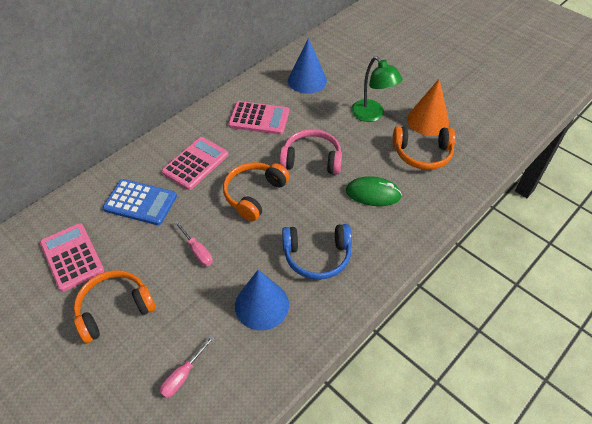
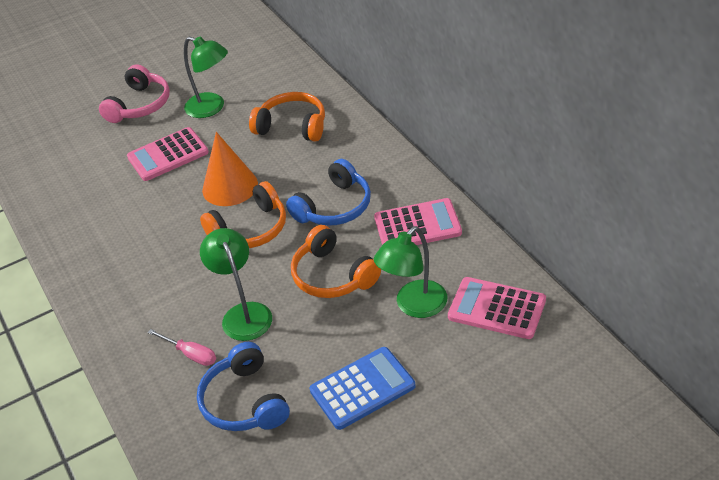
blue cone: 2 -> 0
blue headphones: 1 -> 2
green lamp: 1 -> 3
green mouse: 1 -> 0
pink screwdriver: 2 -> 1

